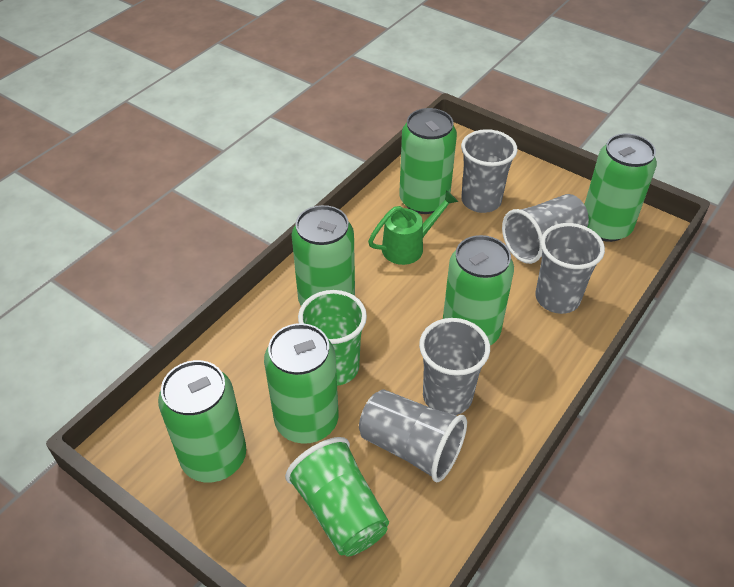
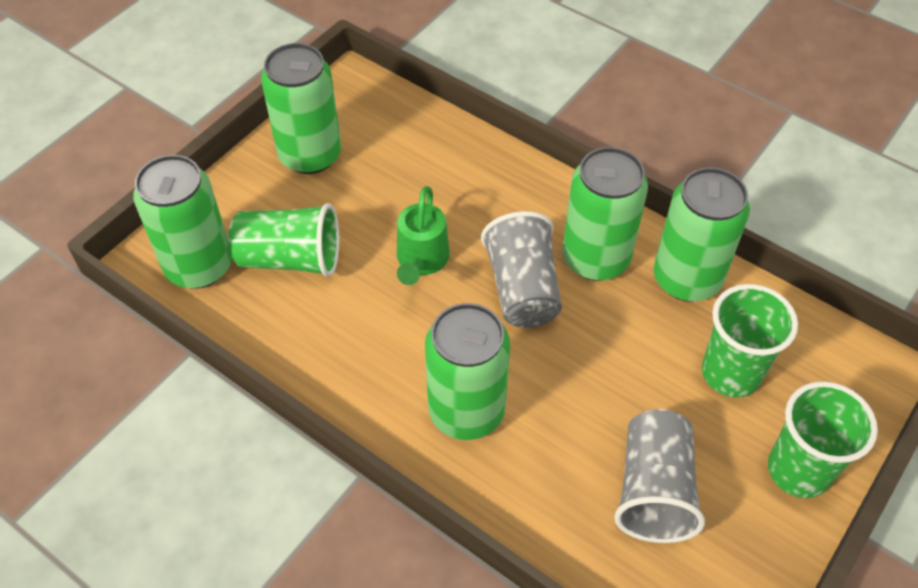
green can: 6 -> 5
green cup: 2 -> 3
grey cup: 5 -> 2

